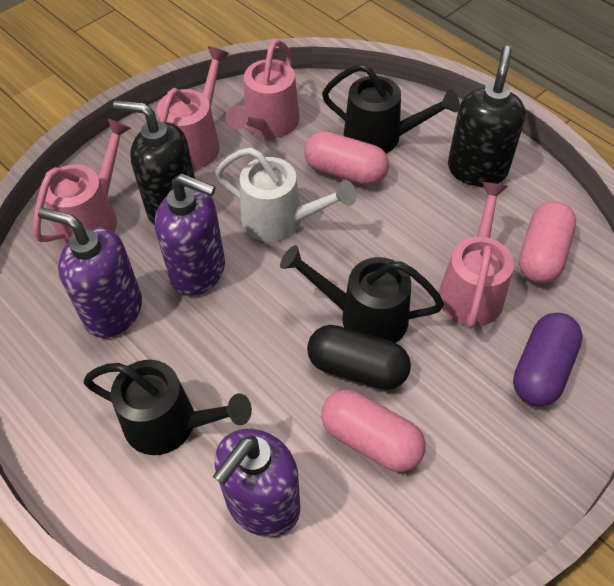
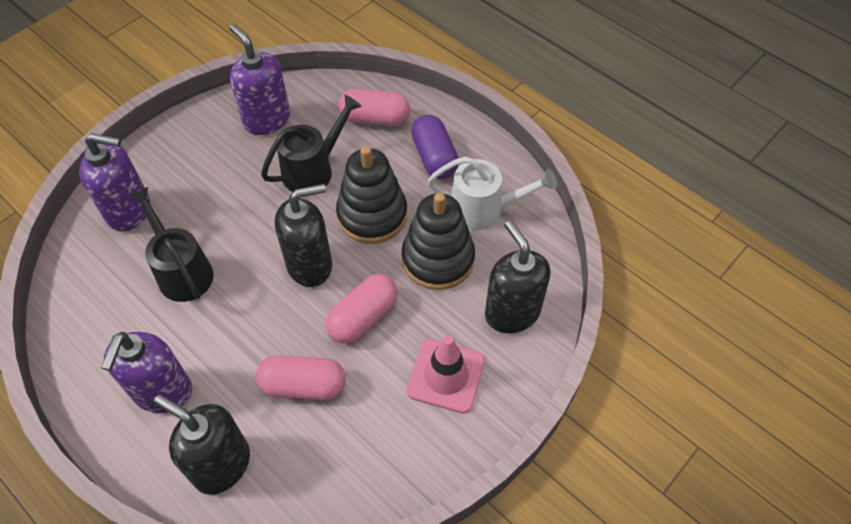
black capsule: 1 -> 0
black soap dispenser: 2 -> 3
black stacking toy: 0 -> 2
black watering can: 3 -> 2
pink traffic cone: 0 -> 1
pink watering can: 4 -> 0

